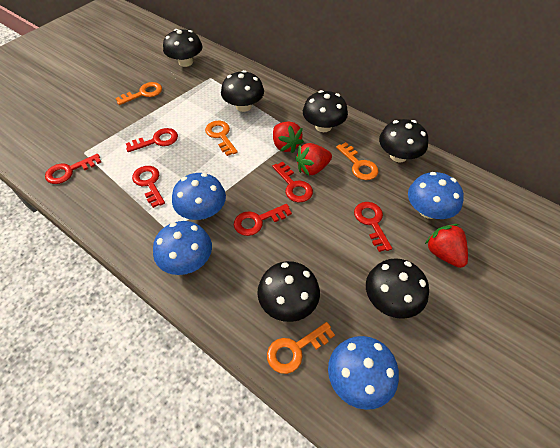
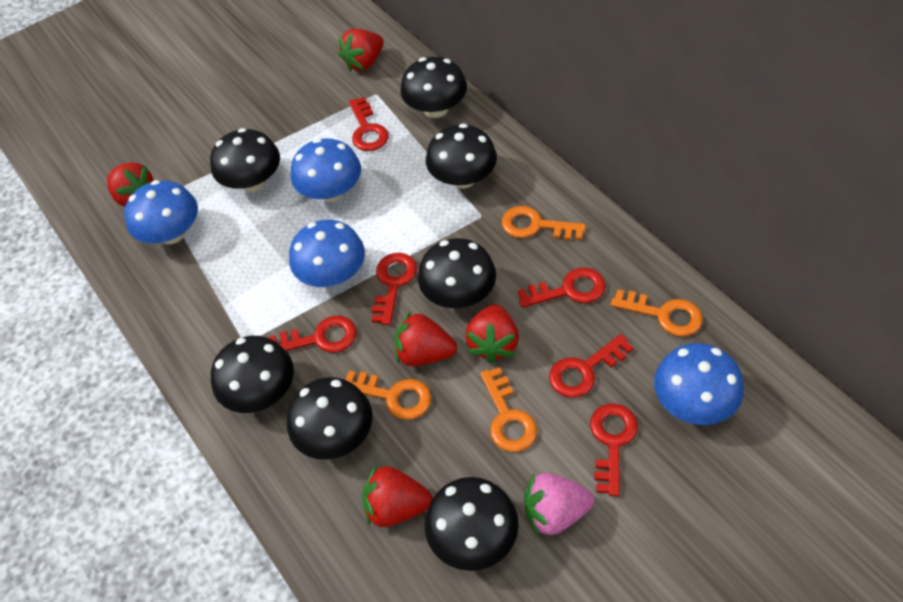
black mushroom: 6 -> 7
pink strawberry: 0 -> 1
red strawberry: 3 -> 5

